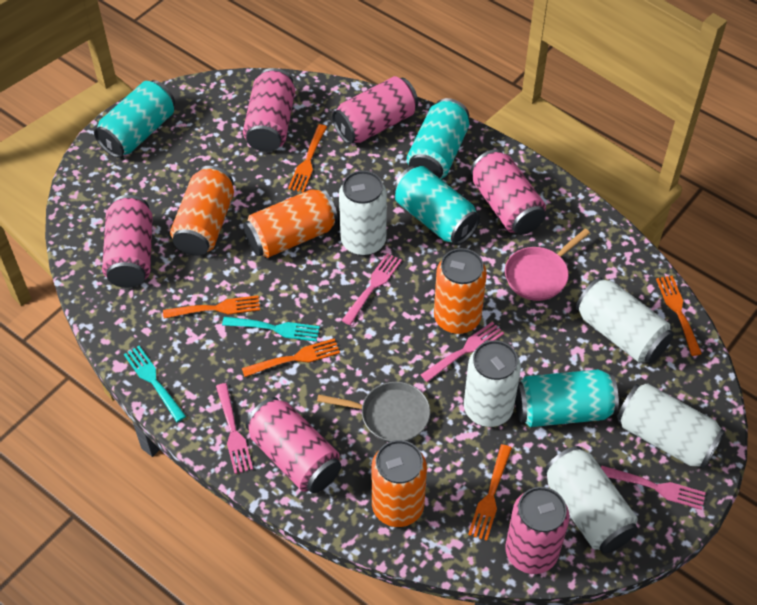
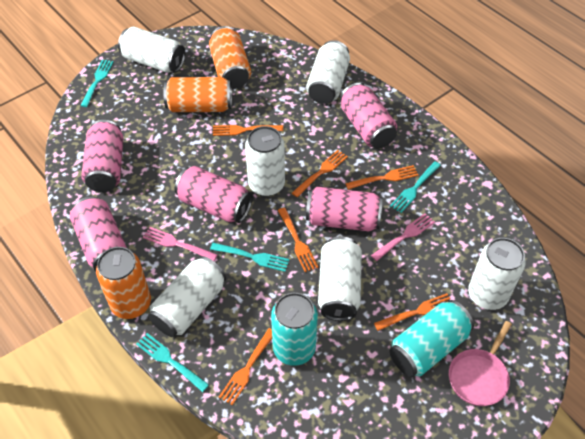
grey pan: 1 -> 0
orange can: 4 -> 3
orange fork: 5 -> 6
pink can: 6 -> 5
pink fork: 4 -> 2
turquoise can: 4 -> 2
turquoise fork: 2 -> 4
white can: 5 -> 6

